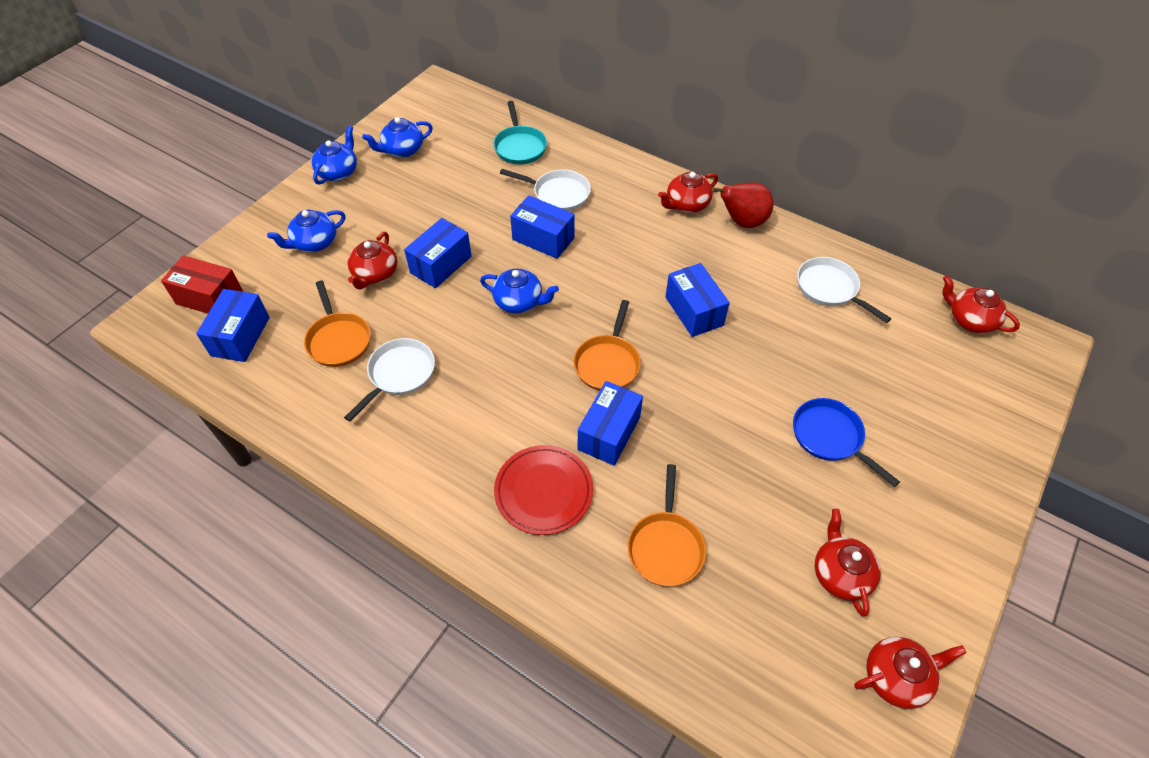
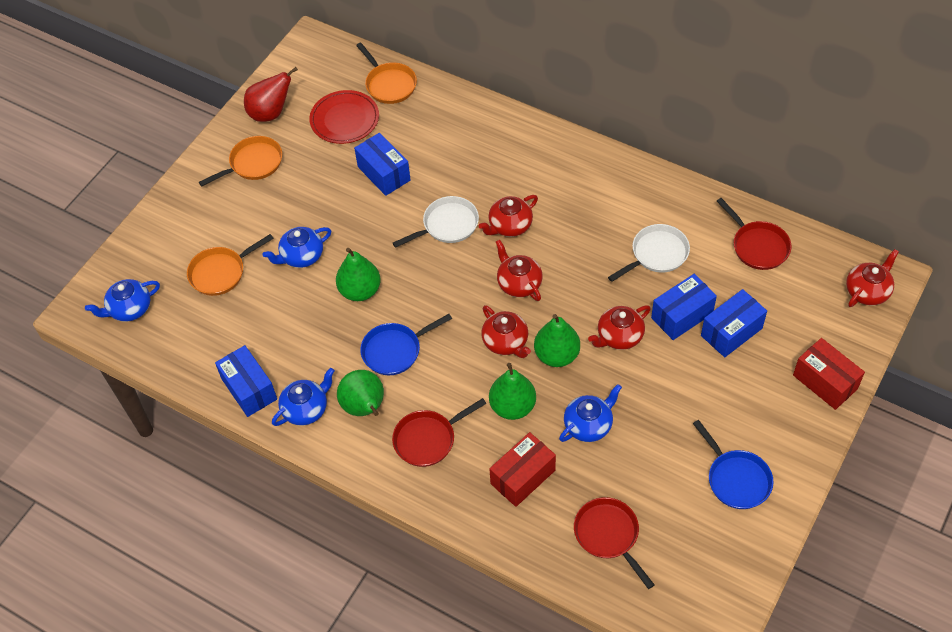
blue box: 5 -> 4
blue pan: 1 -> 2
green pear: 0 -> 4
red box: 1 -> 2
red pan: 0 -> 3
turquoise pan: 1 -> 0
white pan: 3 -> 2

